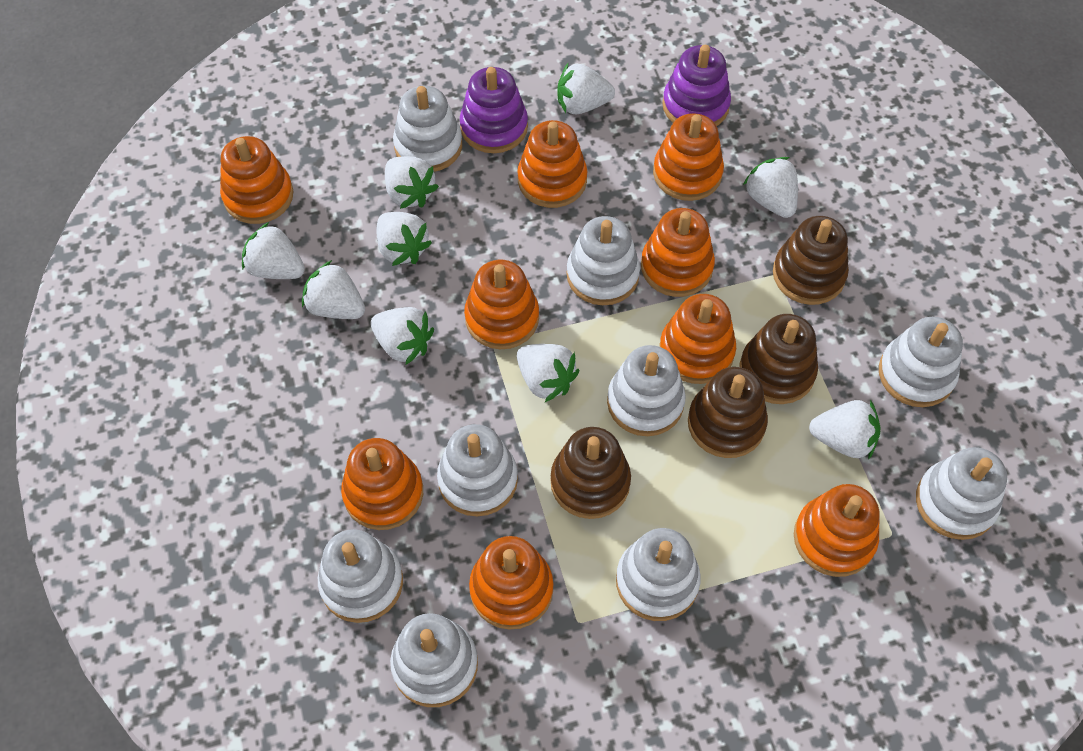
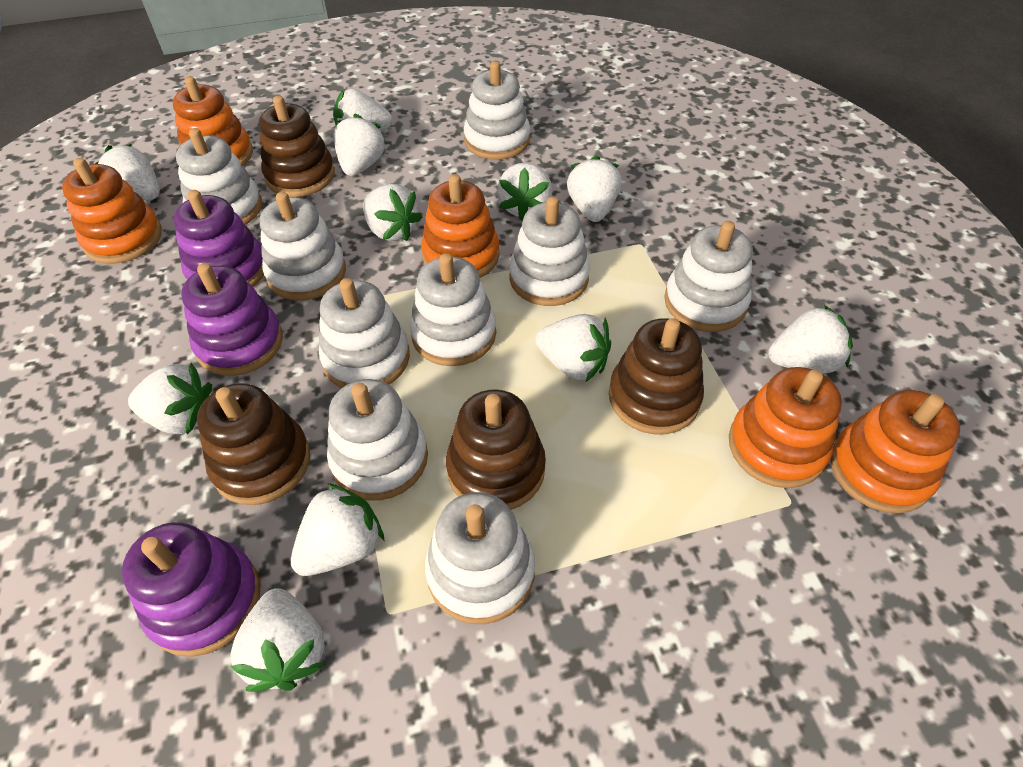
orange stacking toy: 9 -> 5
purple stacking toy: 2 -> 3
white strawberry: 9 -> 11

